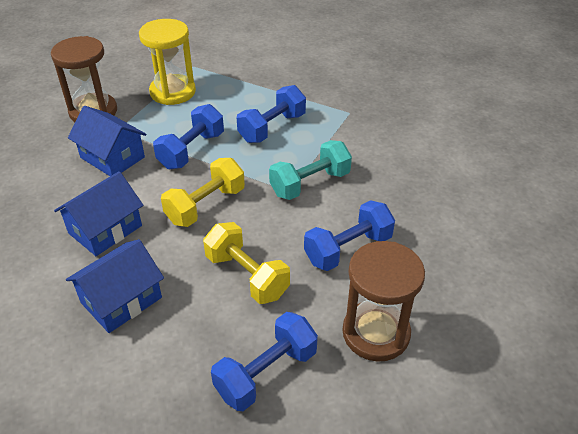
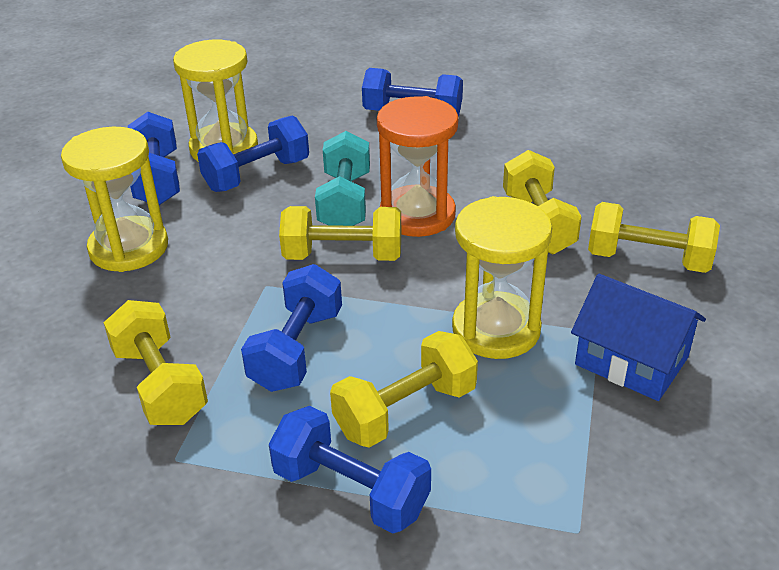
blue dumbbell: 4 -> 5
blue house: 3 -> 1
brown hourglass: 2 -> 0
orange hourglass: 0 -> 1
yellow dumbbell: 2 -> 5
yellow hourglass: 1 -> 3

